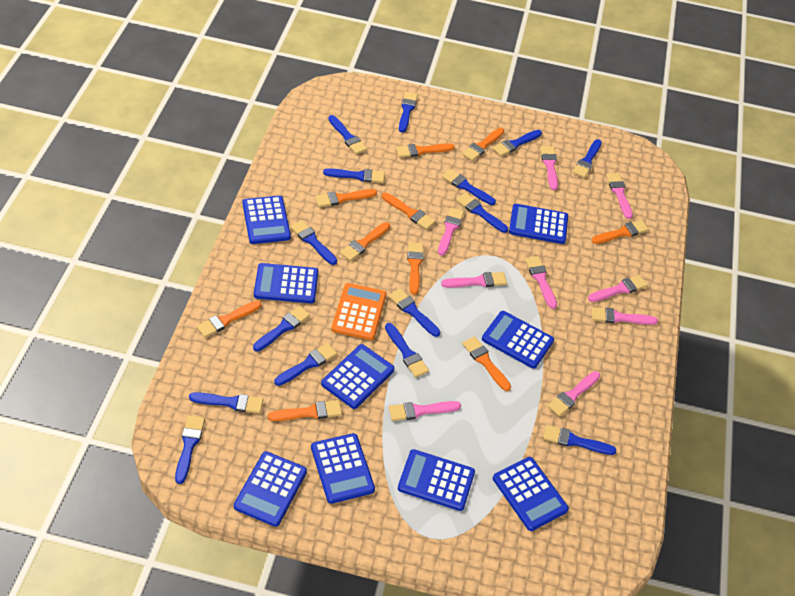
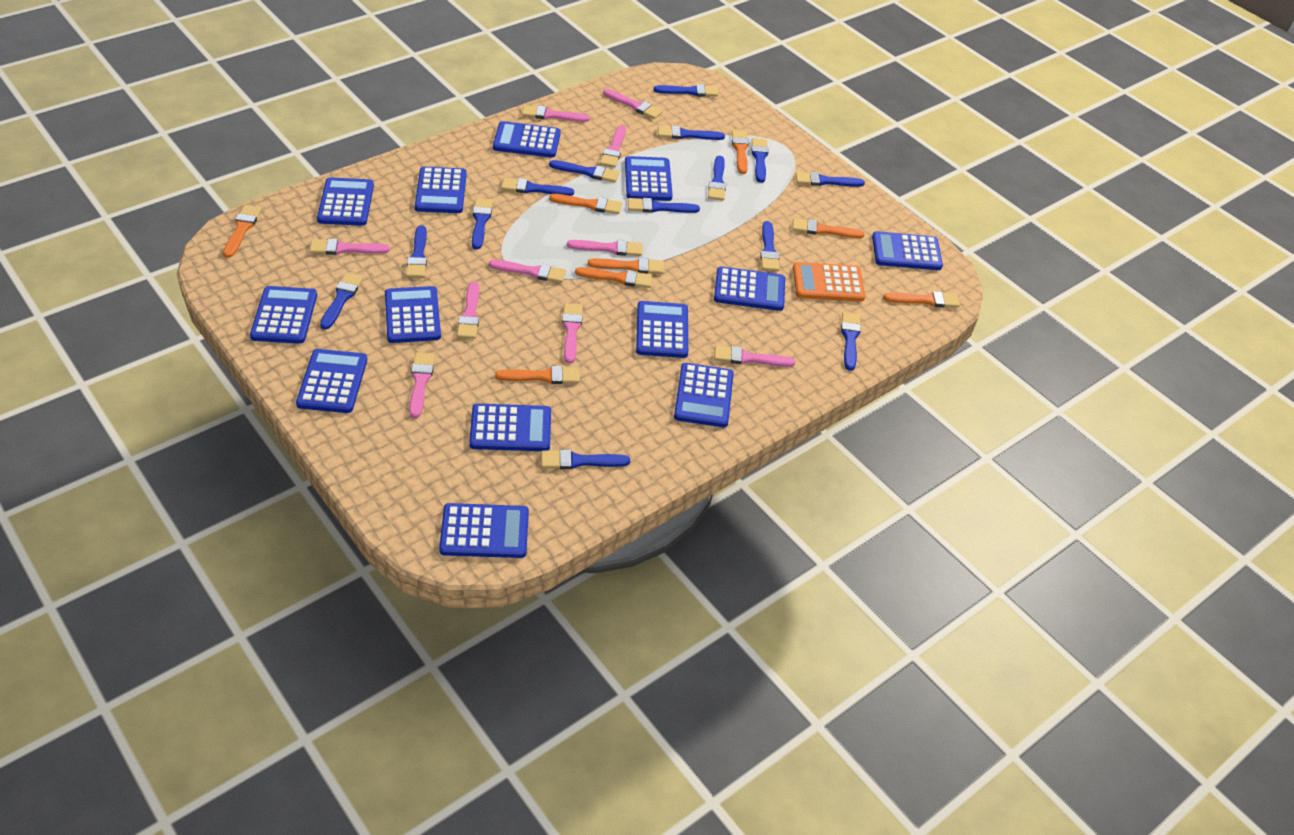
blue brush: 15 -> 14
blue calculator: 9 -> 13
orange brush: 10 -> 8
pink brush: 9 -> 10

